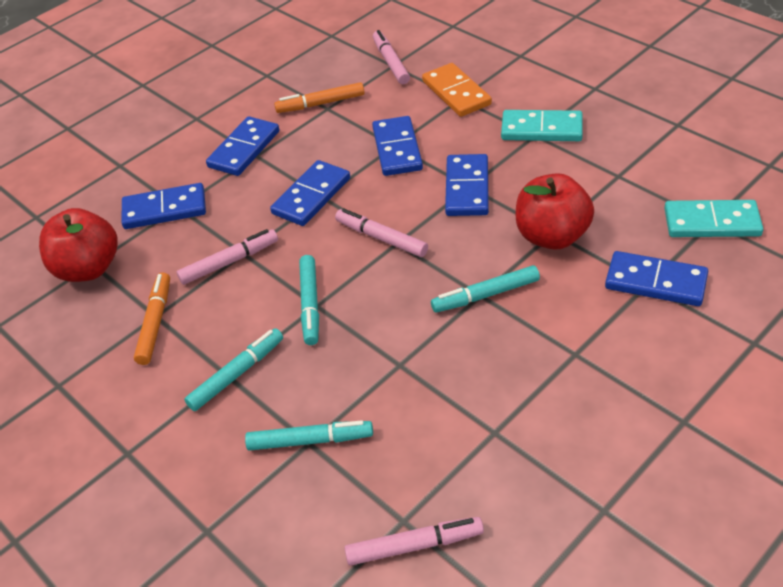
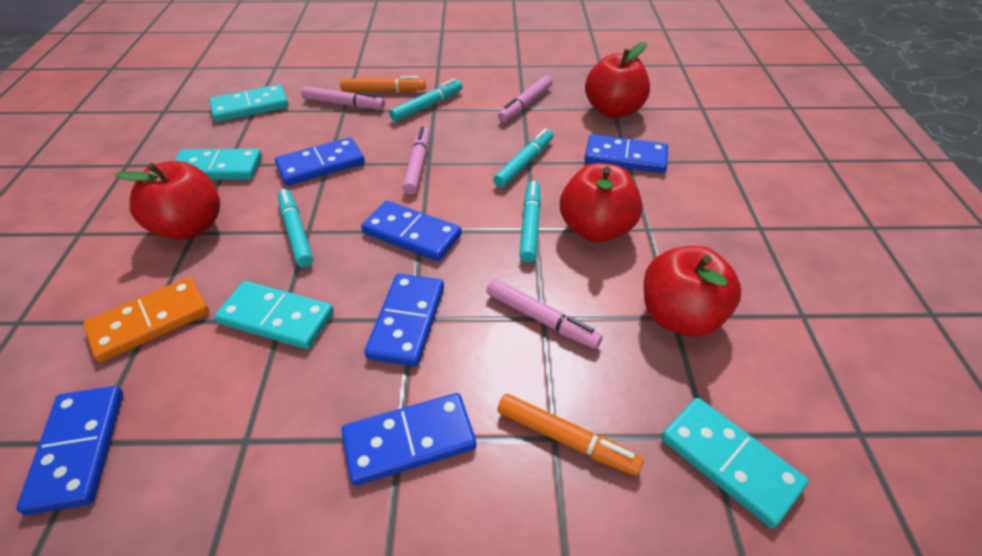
red apple: 2 -> 4
turquoise domino: 2 -> 4

